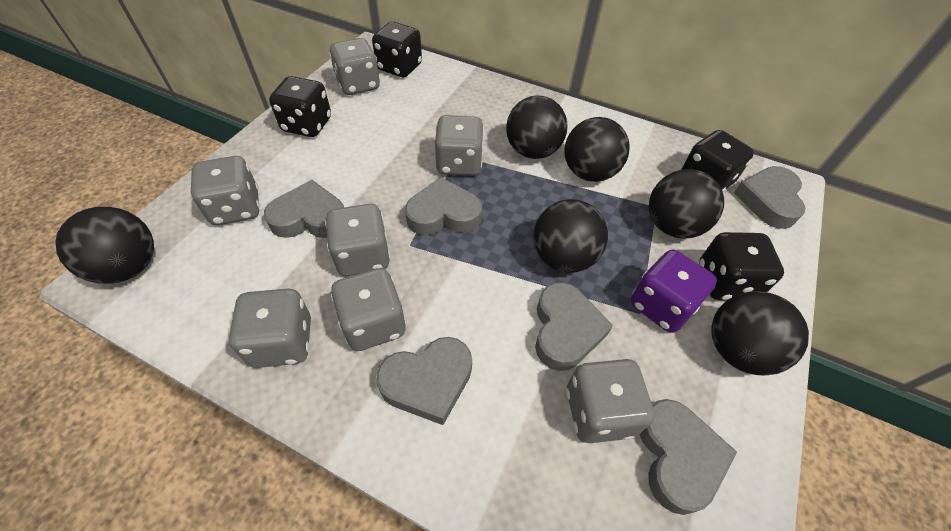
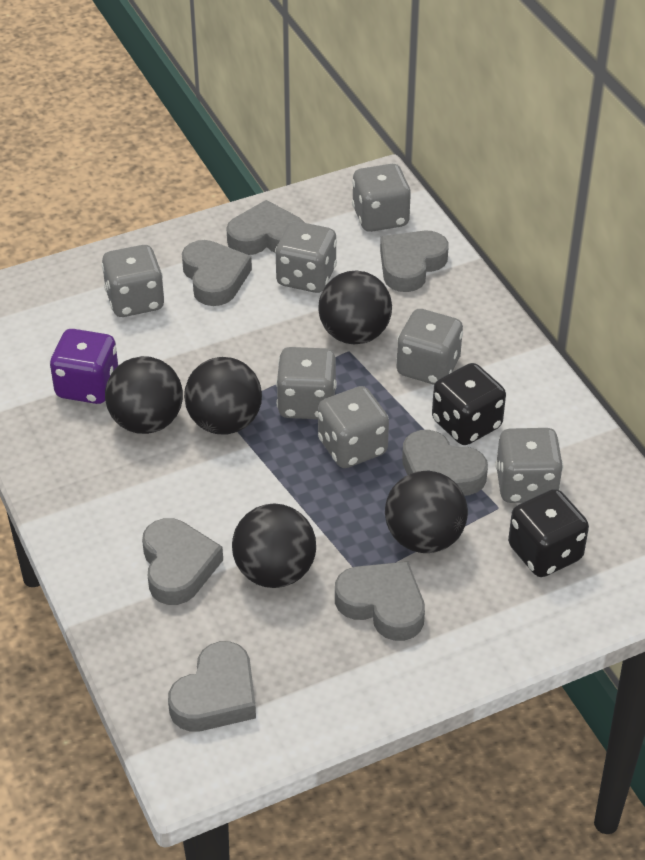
black ball: 6 -> 5
black dice: 4 -> 2
grey heart: 6 -> 7

